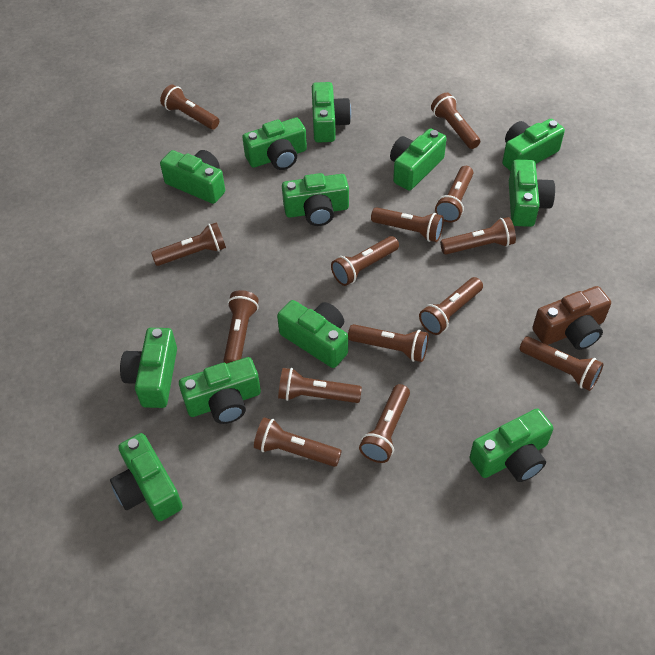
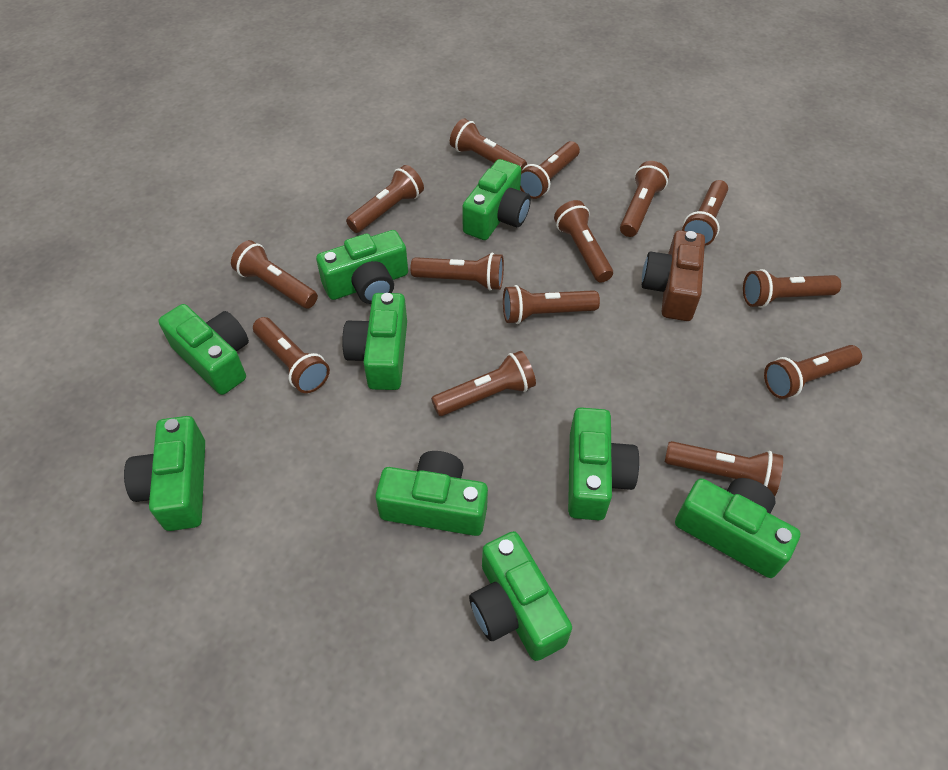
green camera: 12 -> 9

